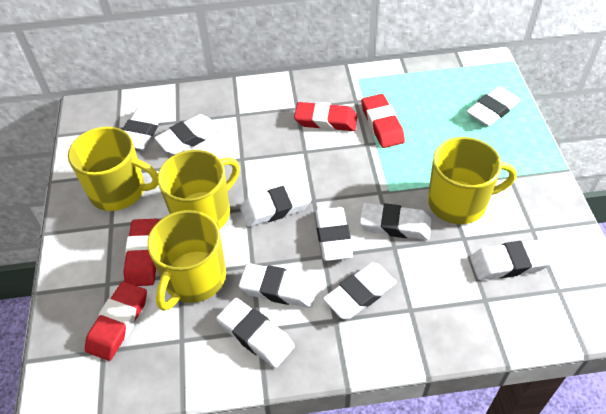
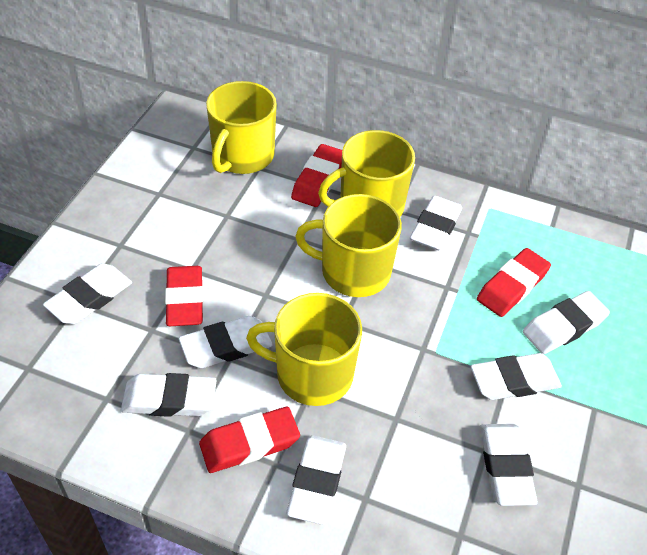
white eraser: 10 -> 8

